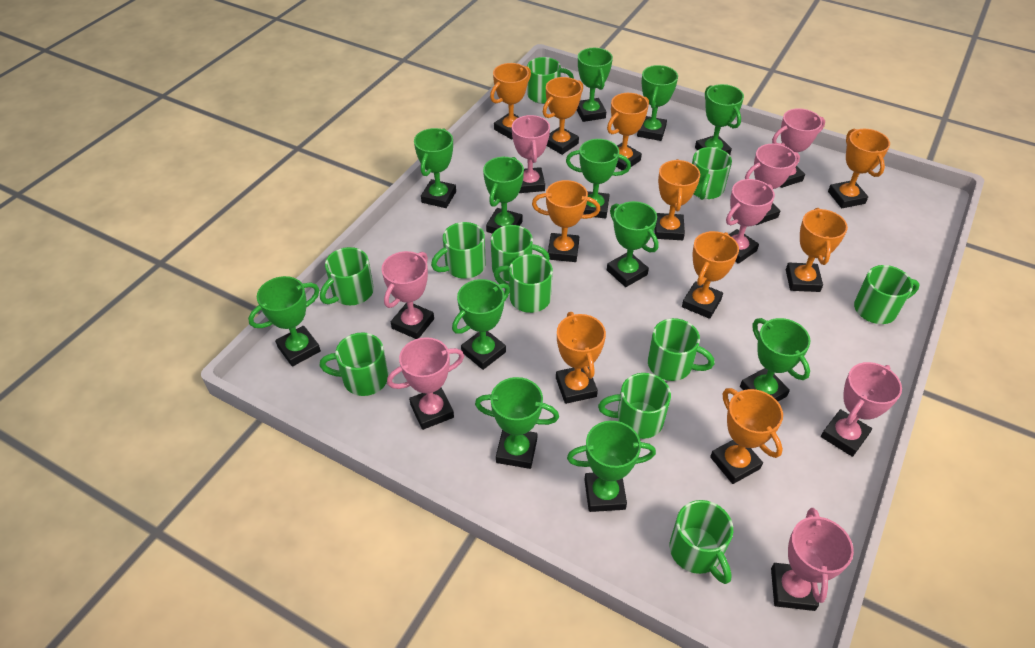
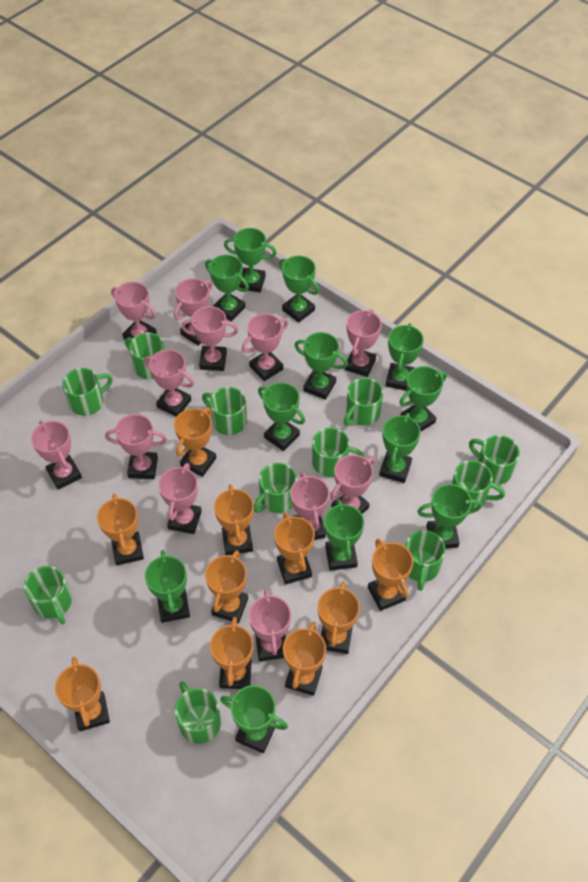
pink trophy: 8 -> 12

